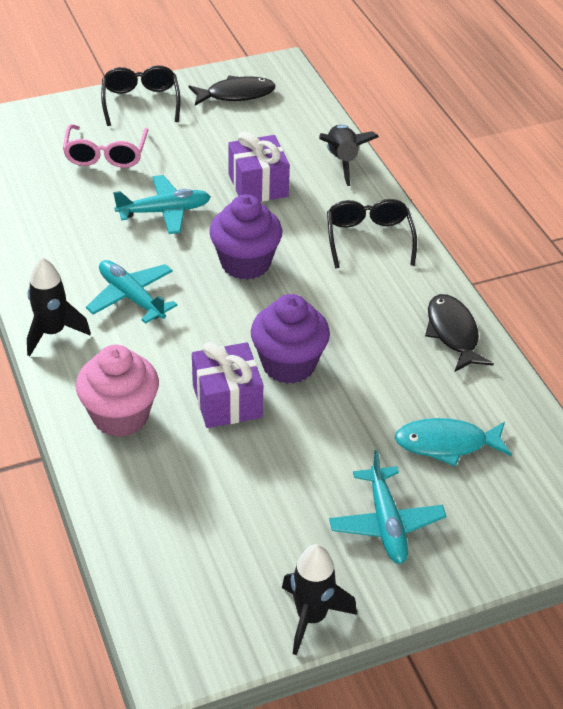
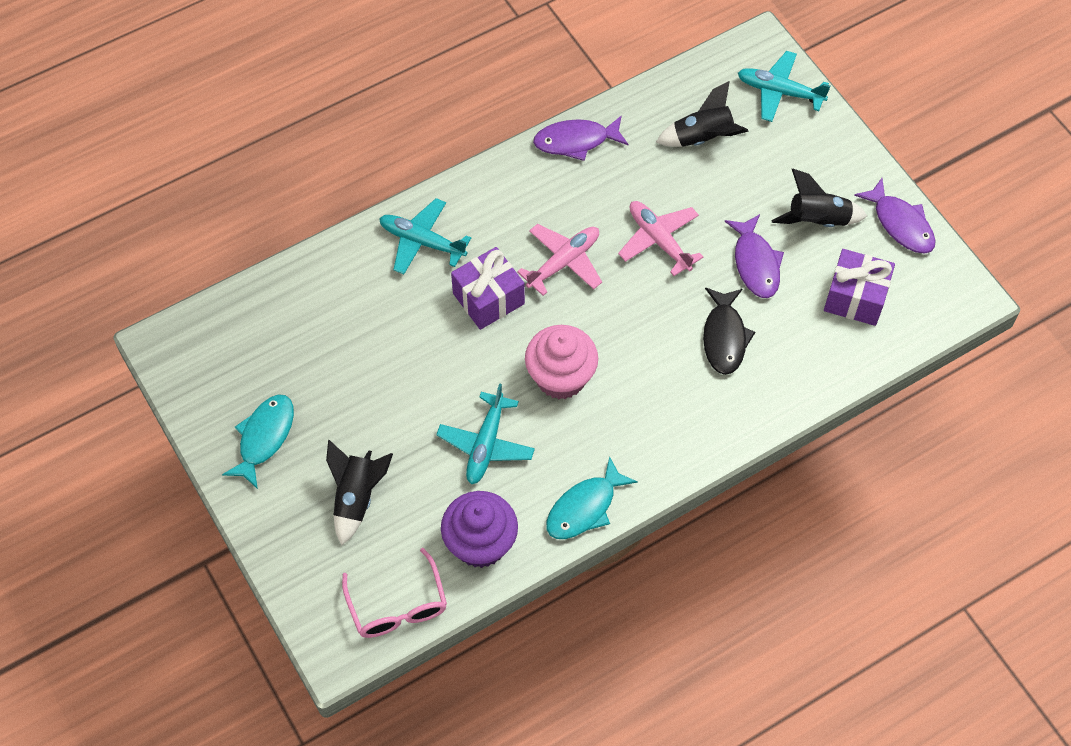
black fish: 2 -> 1
black glasses: 2 -> 0
pink plane: 0 -> 2
purple cupcake: 2 -> 1
purple fish: 0 -> 3
turquoise fish: 1 -> 2

